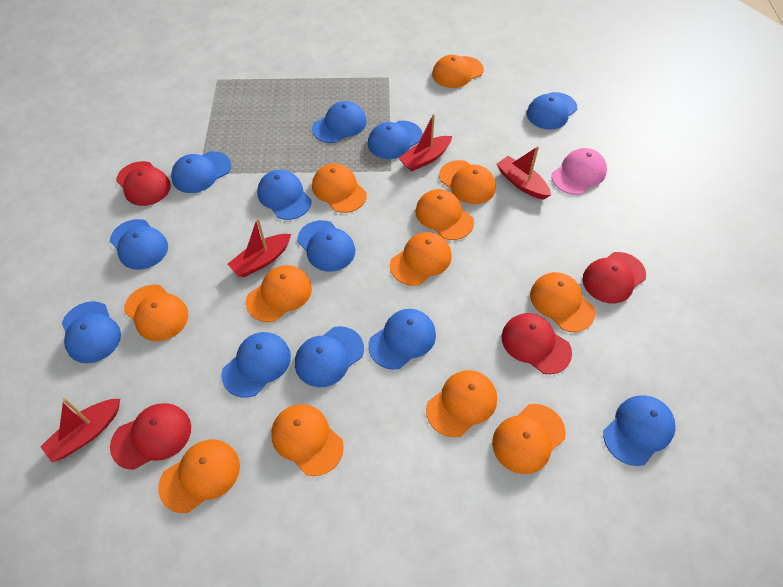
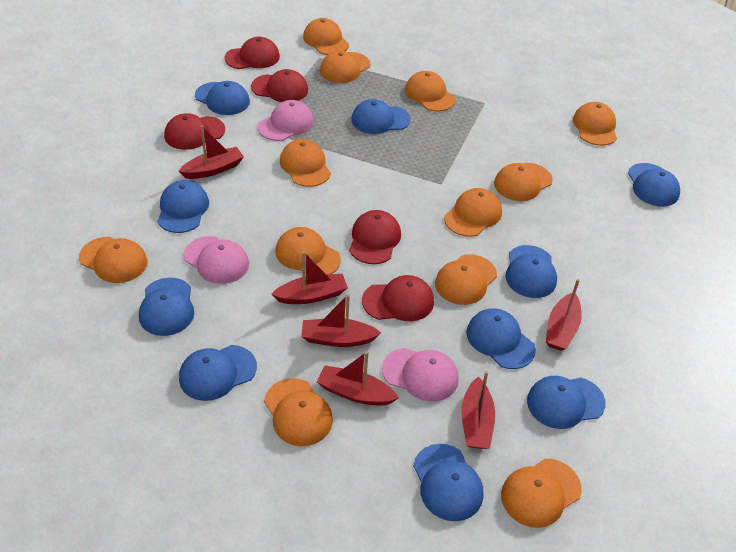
blue cap: 12 -> 10
pink cap: 1 -> 3
red boat: 4 -> 6
red cap: 4 -> 5

